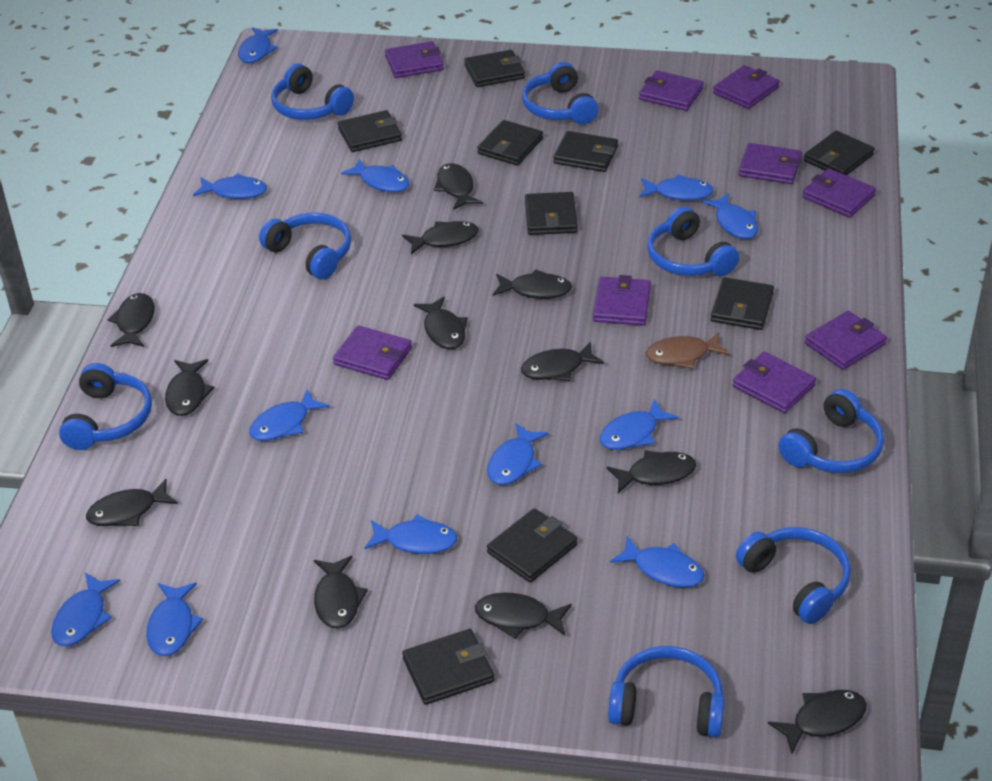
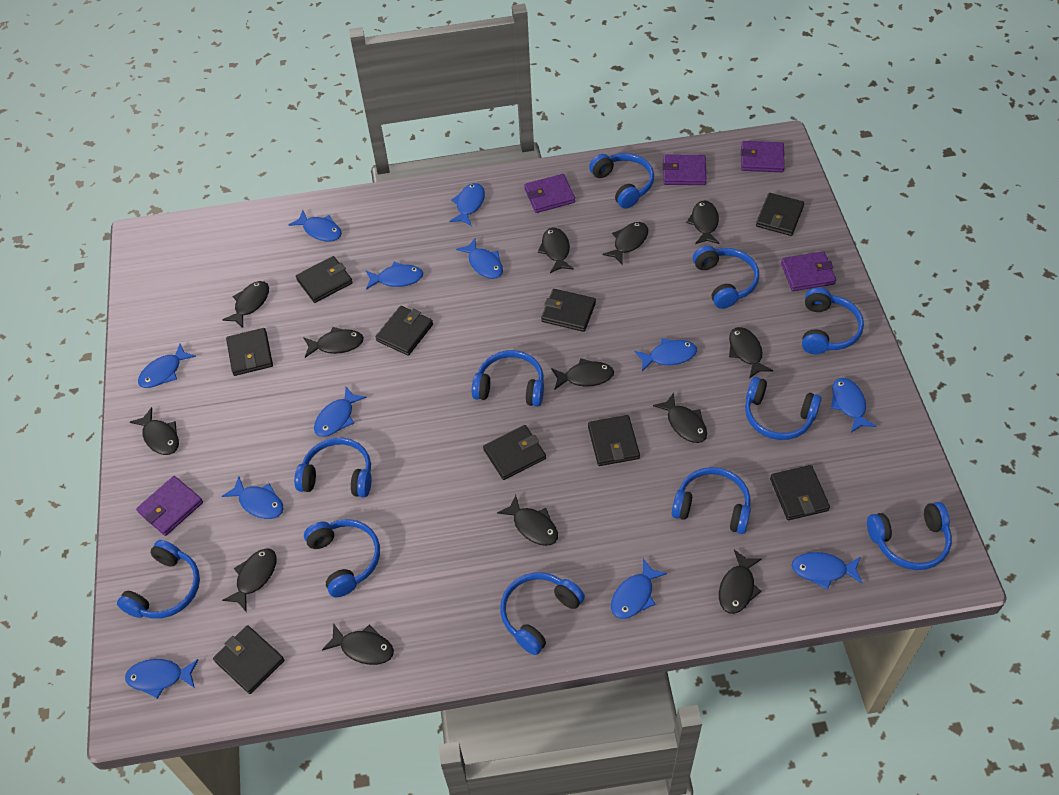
black fish: 12 -> 13
blue headphones: 8 -> 11
brown fish: 1 -> 0
purple wallet: 9 -> 5

